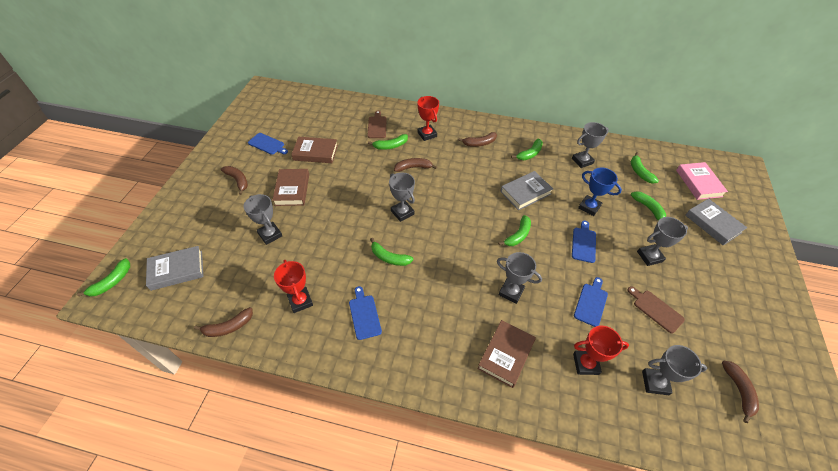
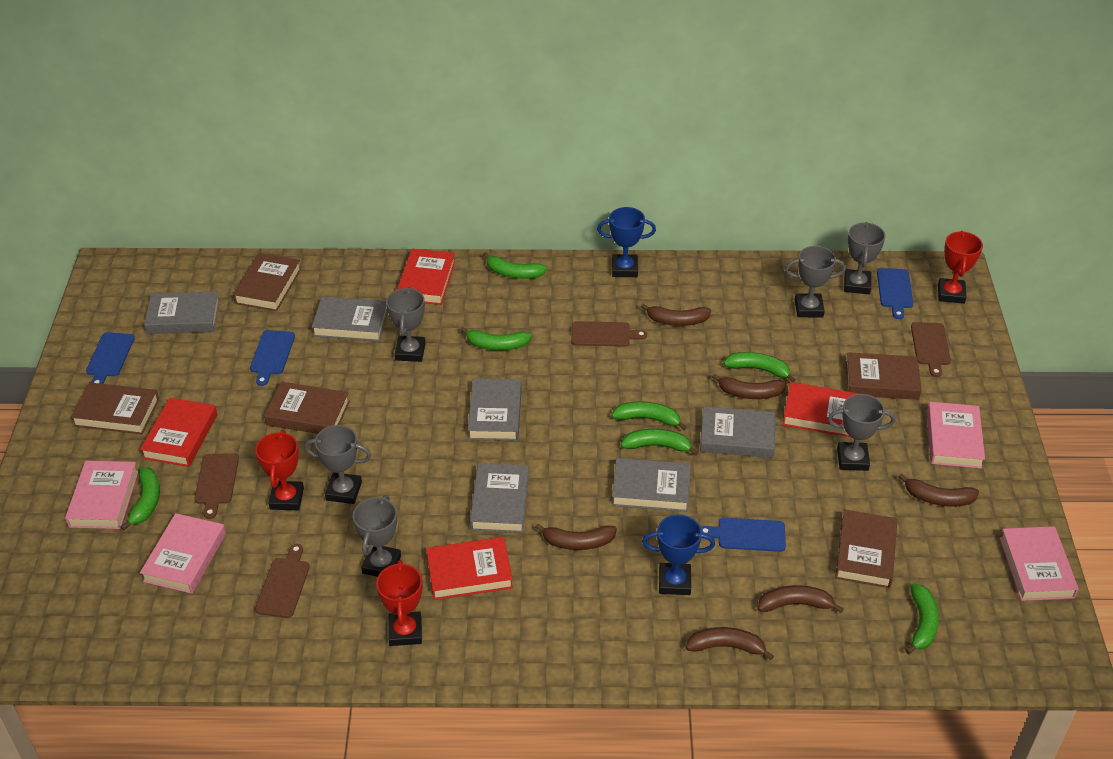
blue trophy: 1 -> 2
brown banana: 5 -> 6
brown book: 3 -> 5
brown cutting board: 2 -> 4
grey book: 3 -> 6
pink book: 1 -> 4
red book: 0 -> 4

